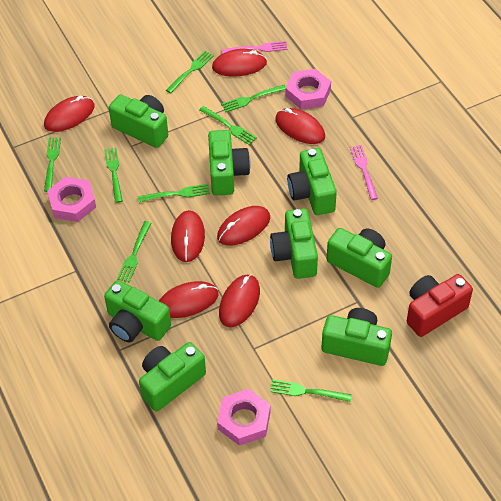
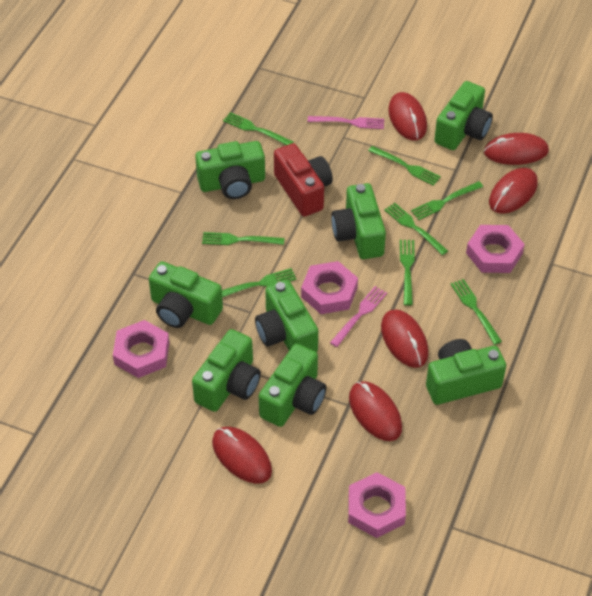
pink nut: 3 -> 4
red mouse: 7 -> 6

